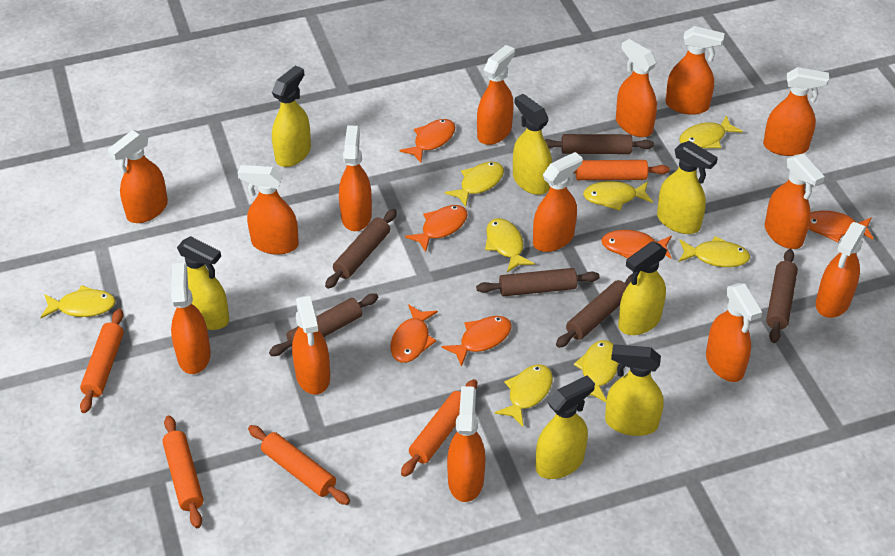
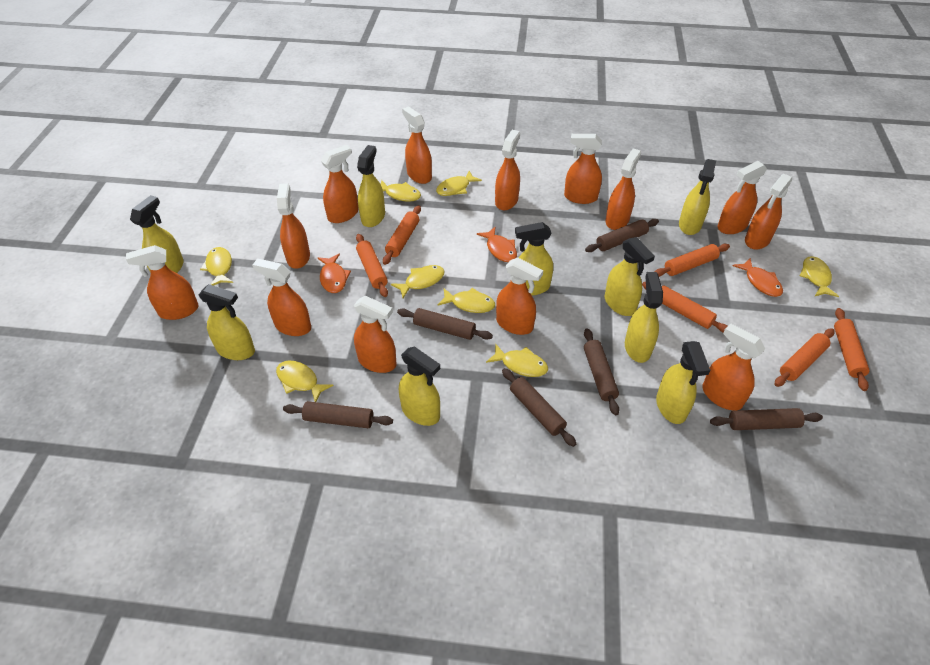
orange fish: 6 -> 3
orange rolling pin: 5 -> 6
orange spray bottle: 14 -> 13
yellow spray bottle: 7 -> 9

